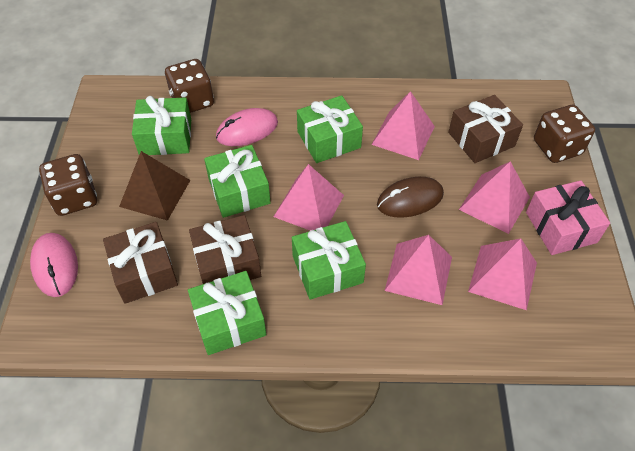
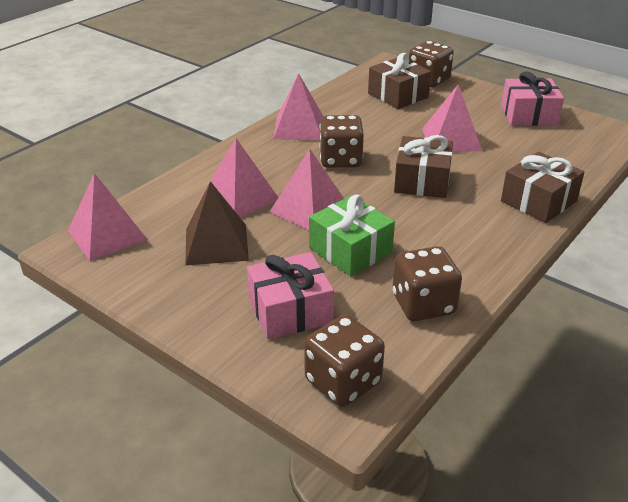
brown dice: 3 -> 4
brown mouse: 1 -> 0
green gift: 5 -> 1
pink gift: 1 -> 2
pink mouse: 2 -> 0

